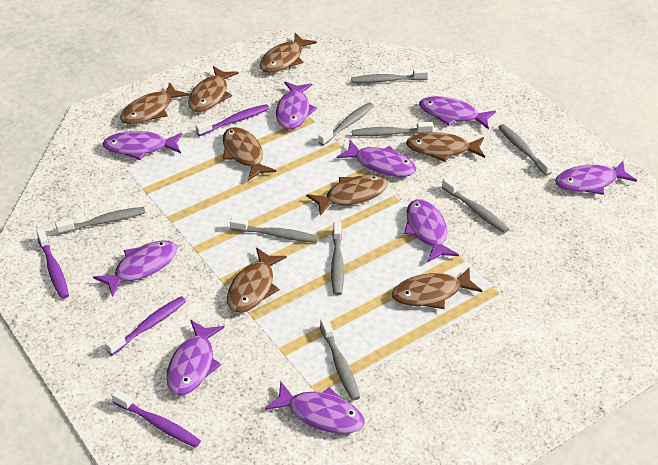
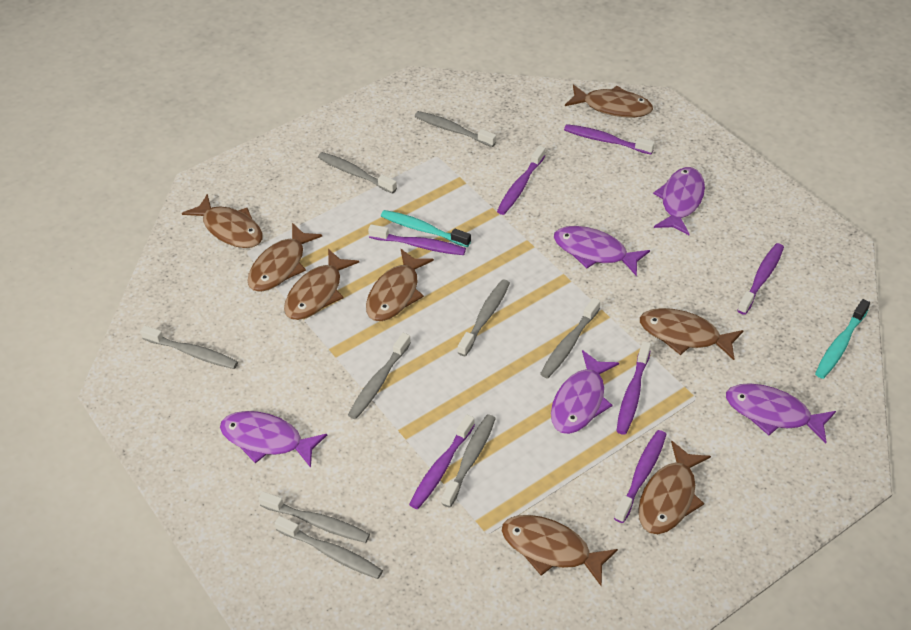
purple fish: 9 -> 5
purple toothbrush: 4 -> 7
turquoise toothbrush: 0 -> 2

